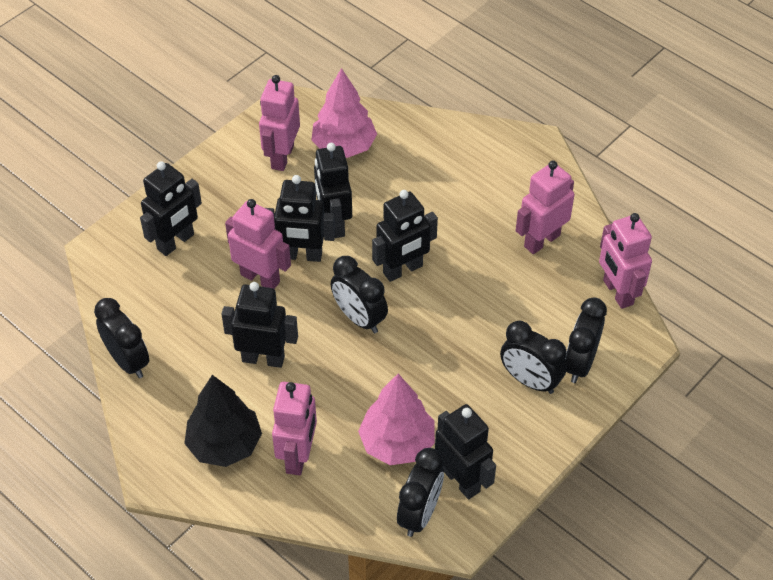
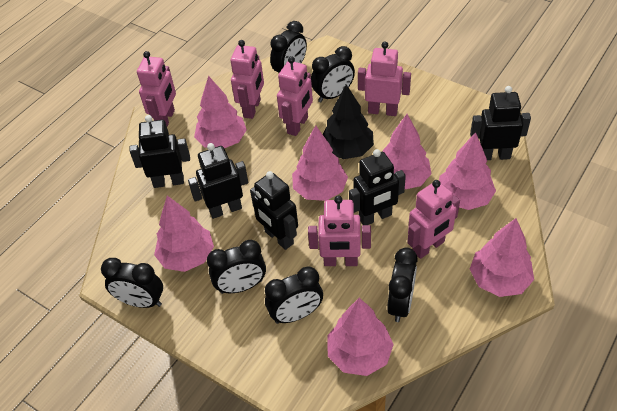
black clock: 5 -> 6
black robot: 6 -> 5
pink robot: 5 -> 6
pink tree: 2 -> 7

